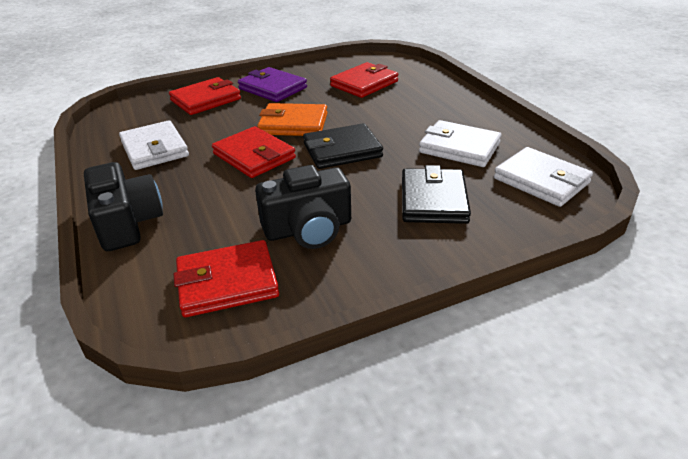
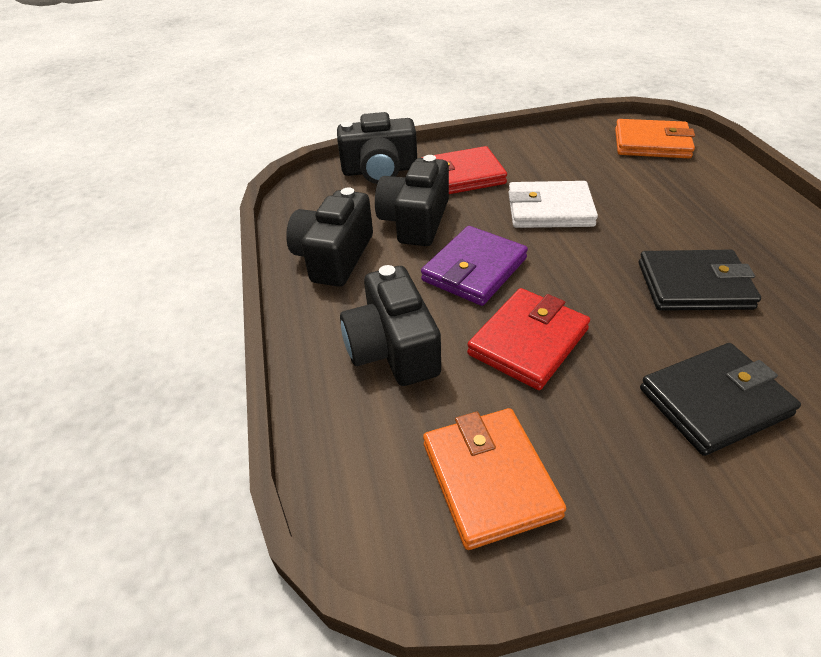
black camera: 2 -> 4
orange wallet: 1 -> 2
red wallet: 4 -> 2
white wallet: 3 -> 1

